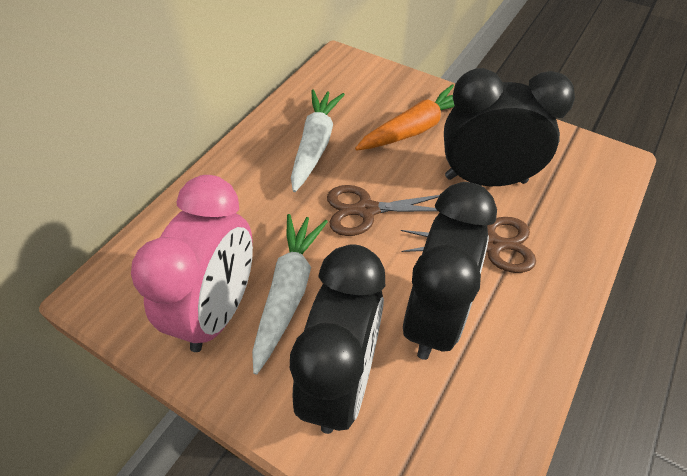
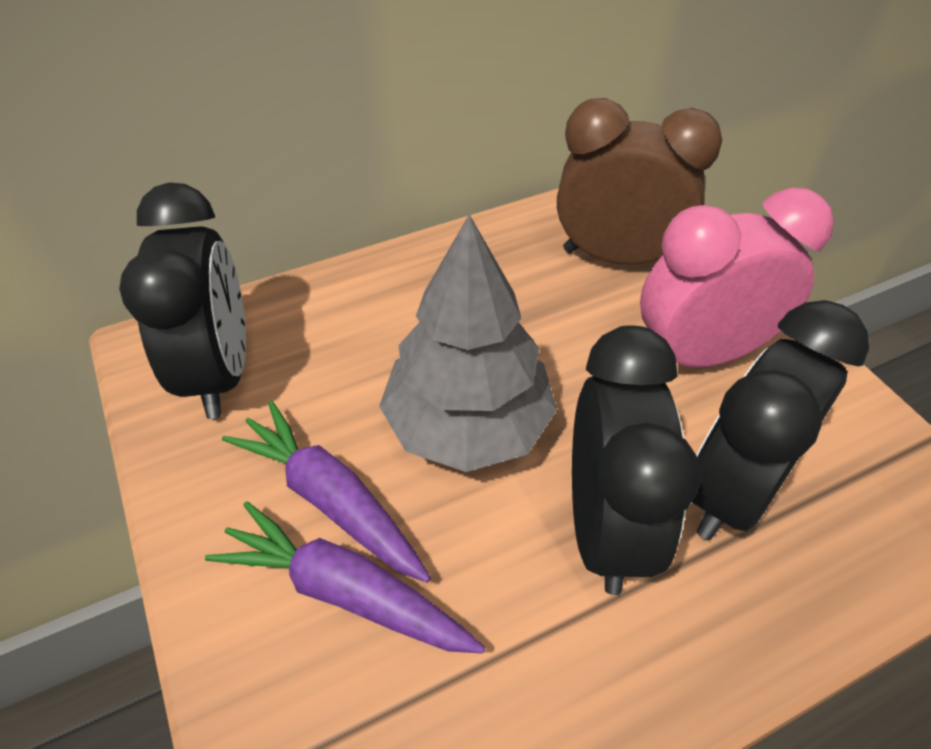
brown clock: 0 -> 1
brown scissors: 2 -> 0
grey tree: 0 -> 1
orange carrot: 1 -> 0
purple carrot: 0 -> 2
white carrot: 2 -> 0

